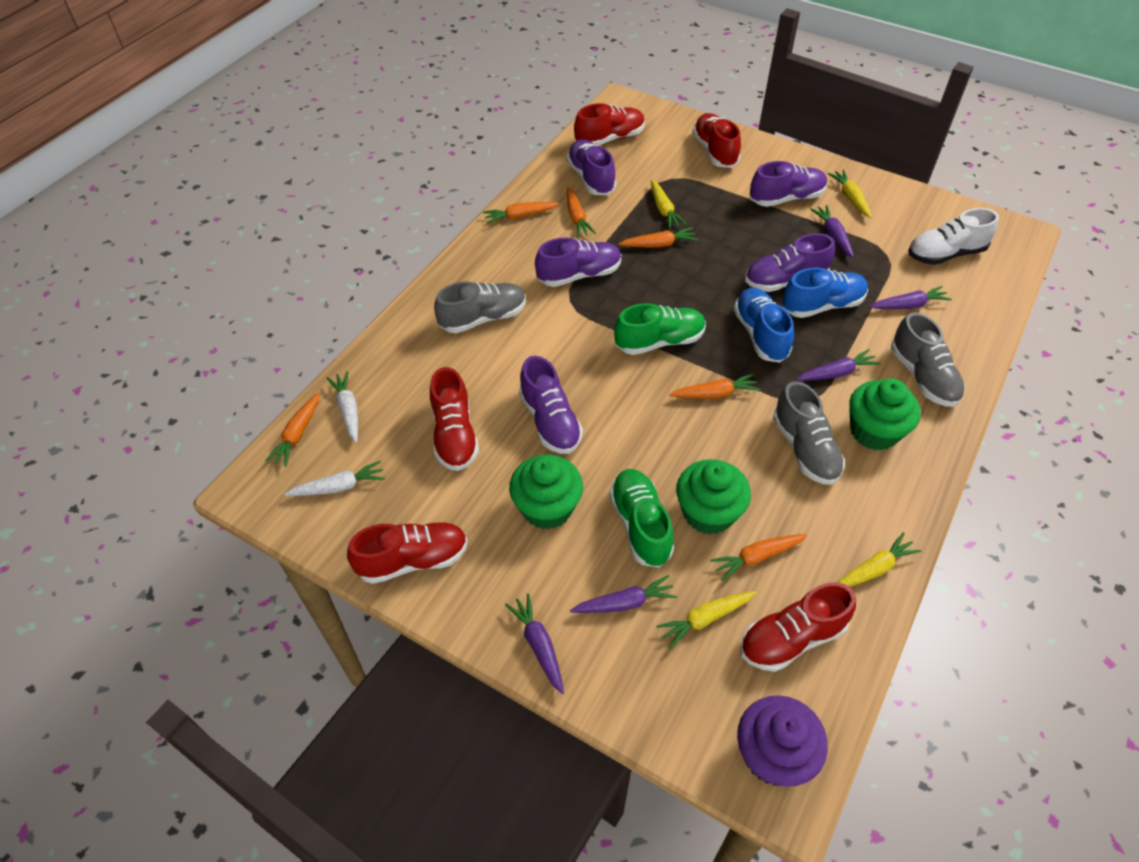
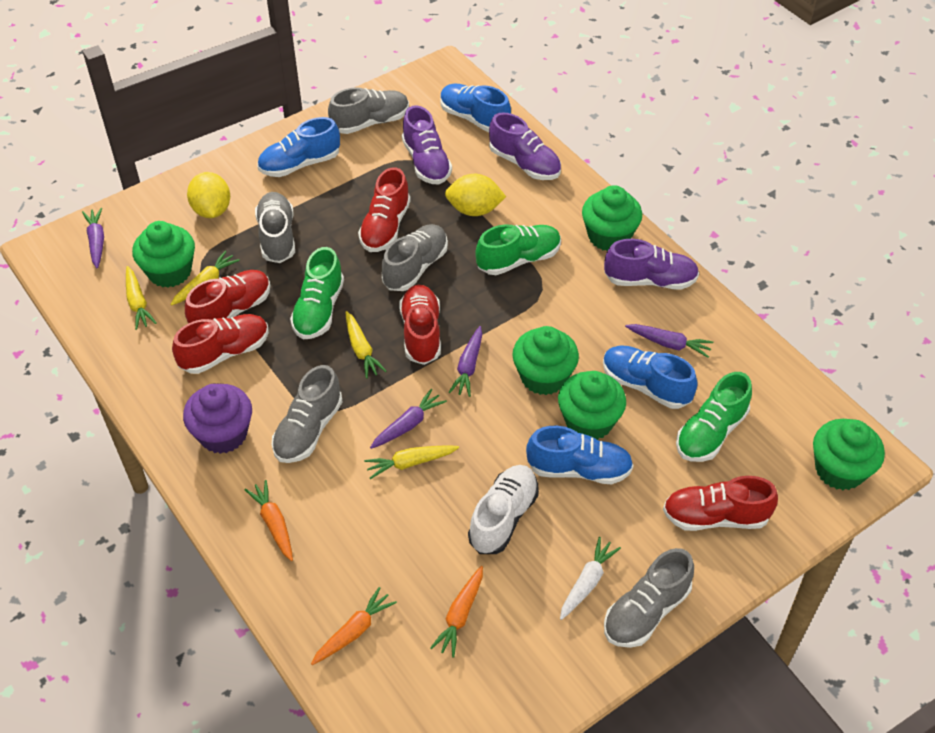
blue shoe: 2 -> 4
green cupcake: 3 -> 5
green shoe: 2 -> 3
grey shoe: 3 -> 5
orange carrot: 6 -> 3
purple carrot: 5 -> 4
purple shoe: 5 -> 3
white carrot: 2 -> 1
yellow lemon: 0 -> 2

